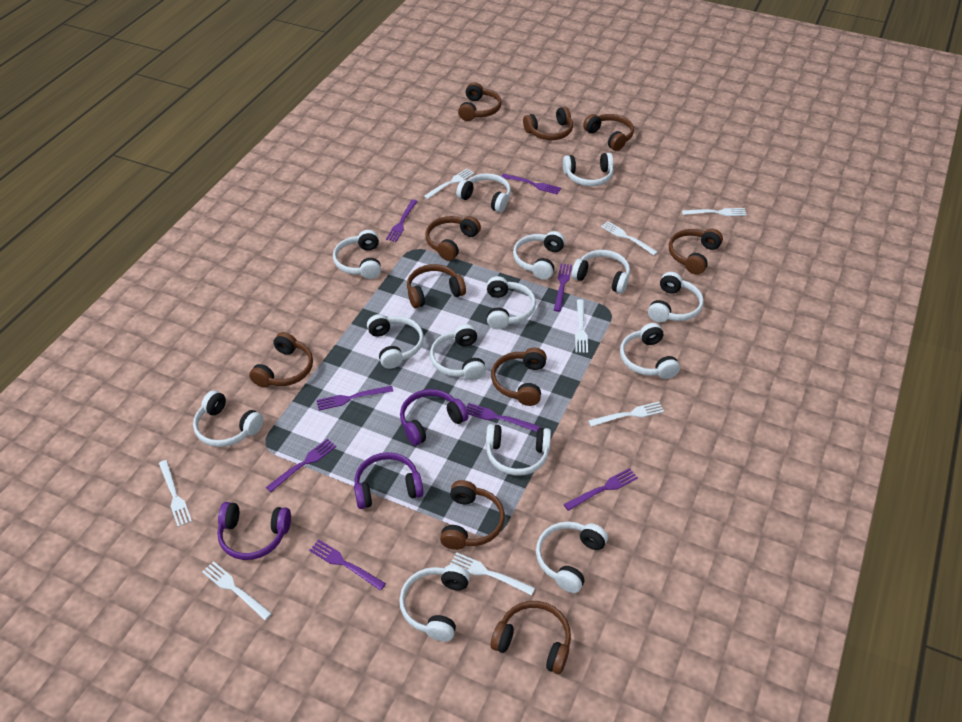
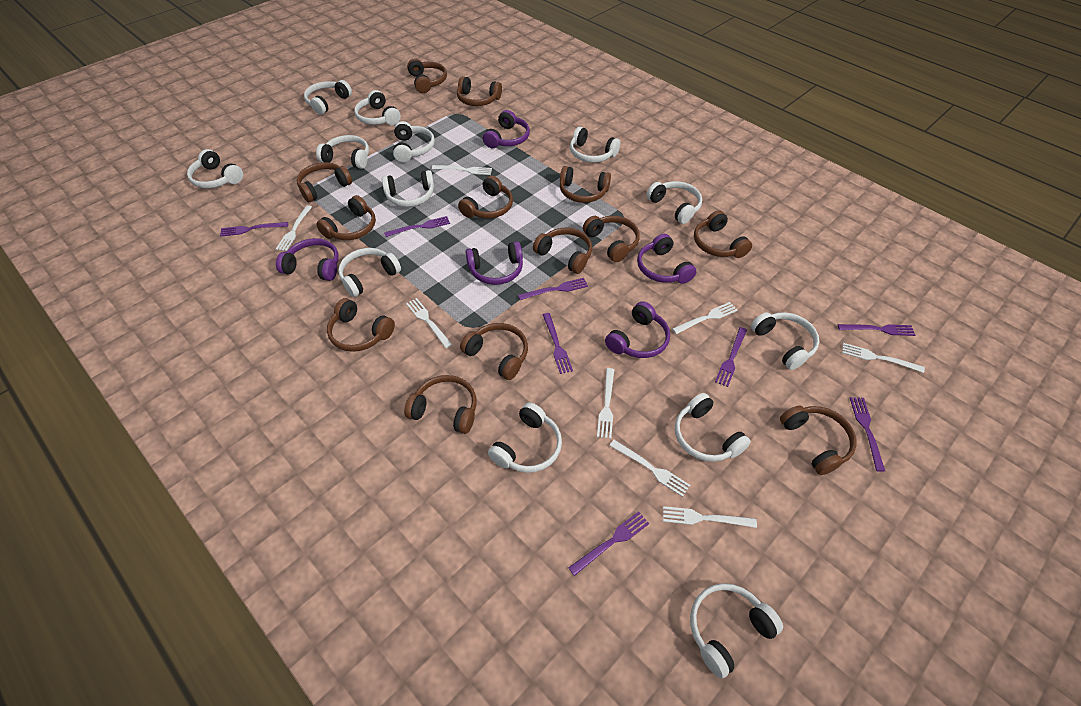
brown headphones: 10 -> 13
purple headphones: 3 -> 5
white headphones: 14 -> 13

